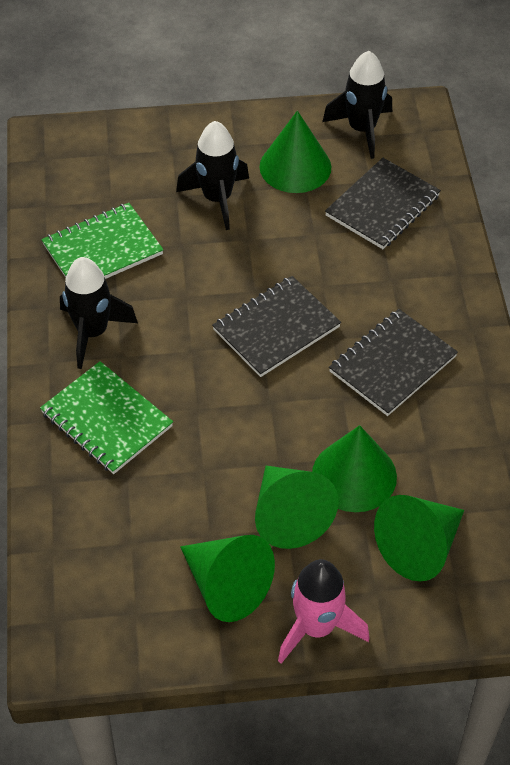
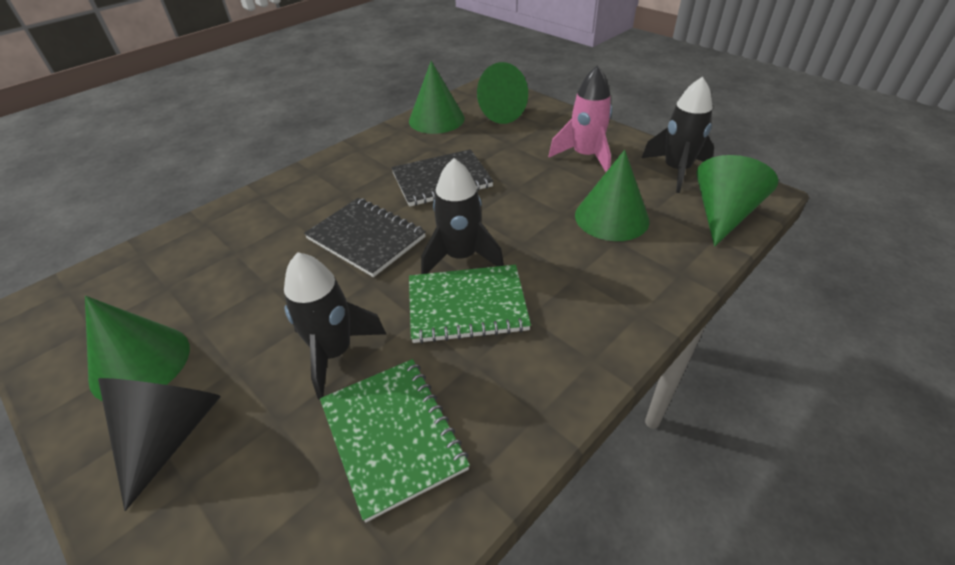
black cone: 0 -> 1
black notebook: 3 -> 2

